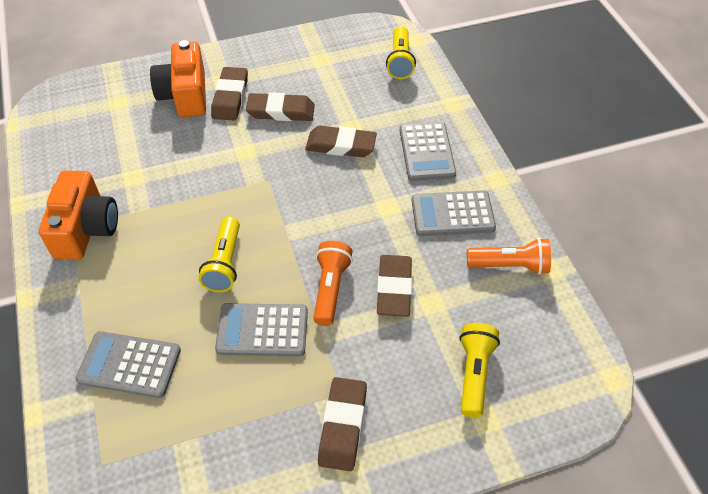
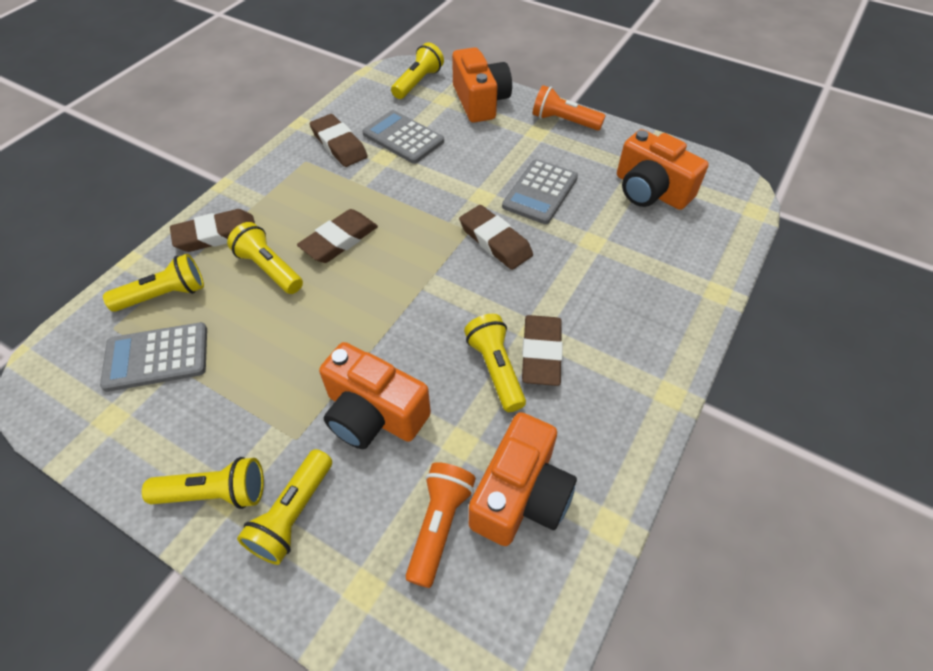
grey calculator: 4 -> 3
orange camera: 2 -> 4
yellow flashlight: 3 -> 6

